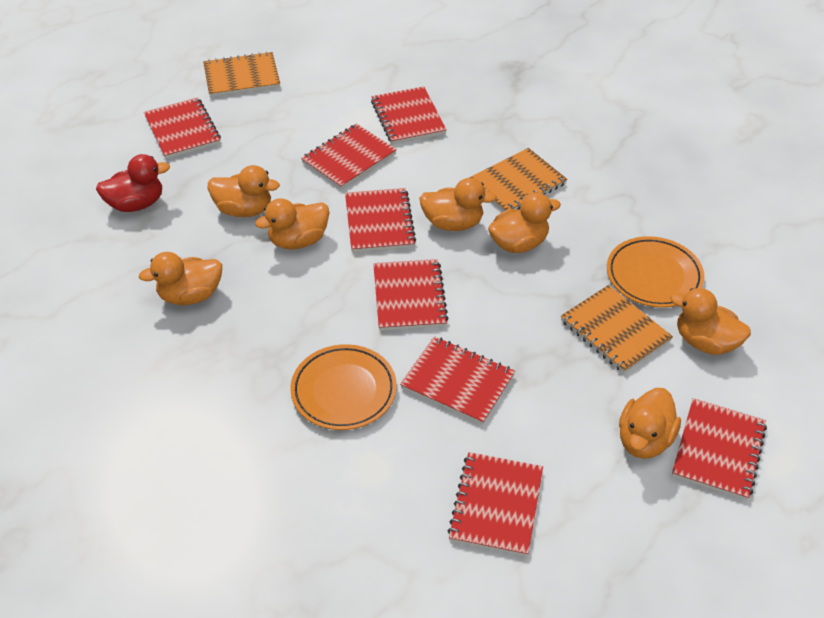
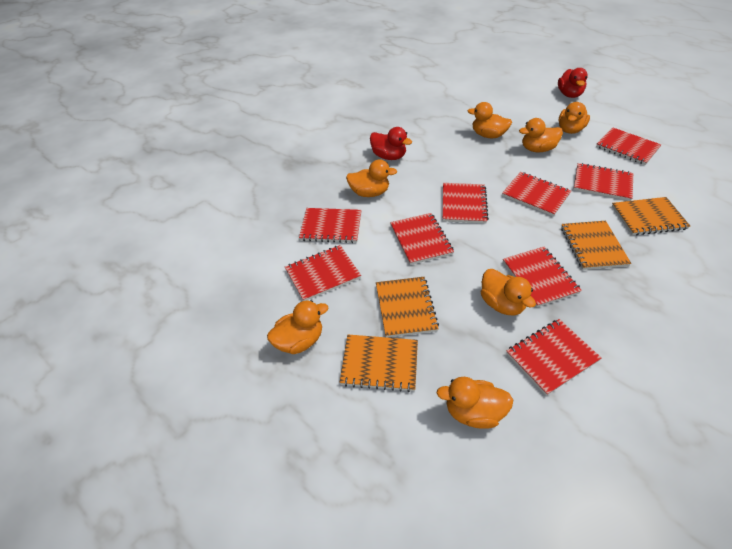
orange notebook: 3 -> 4
orange plate: 2 -> 0
red duck: 1 -> 2
red notebook: 8 -> 9

